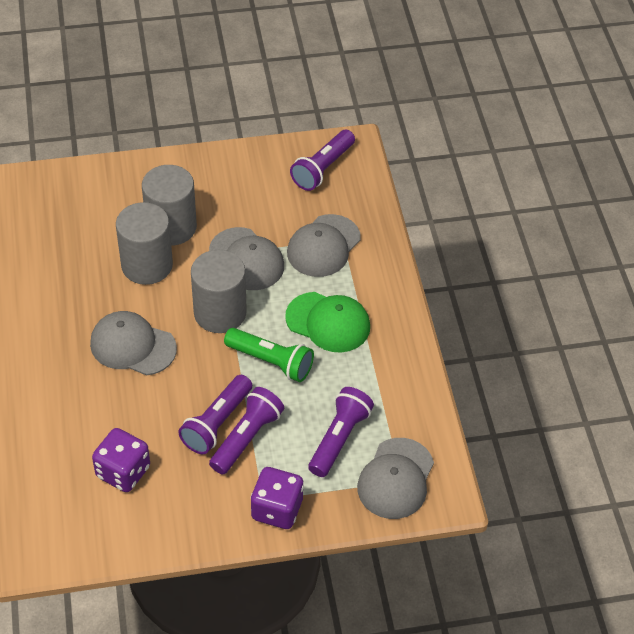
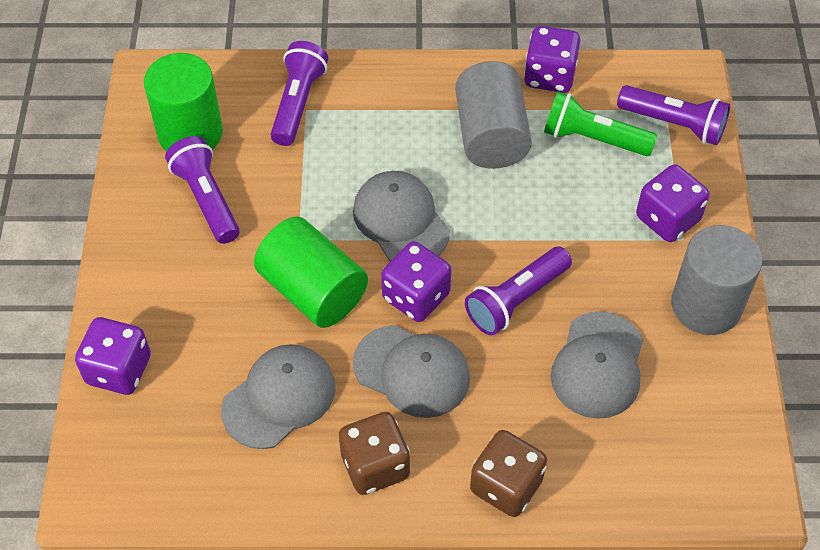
brown dice: 0 -> 2
green cap: 1 -> 0
green cylinder: 0 -> 2
grey cylinder: 3 -> 2
purple dice: 2 -> 4

